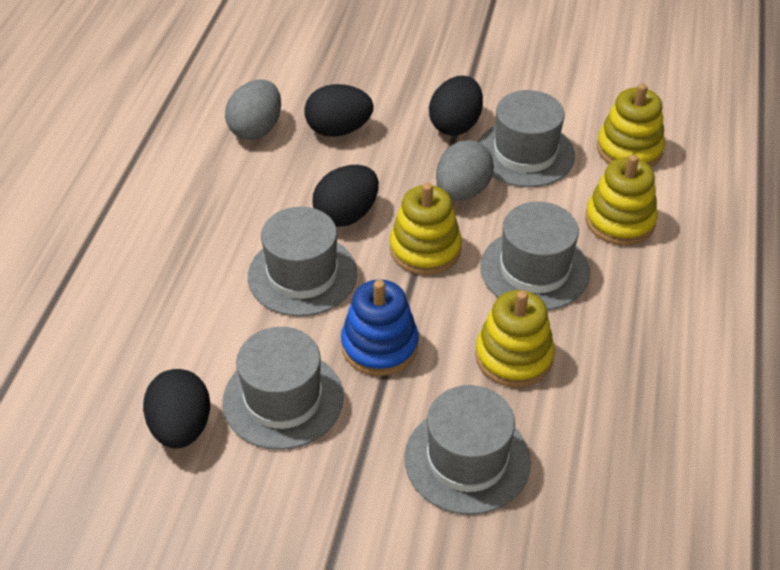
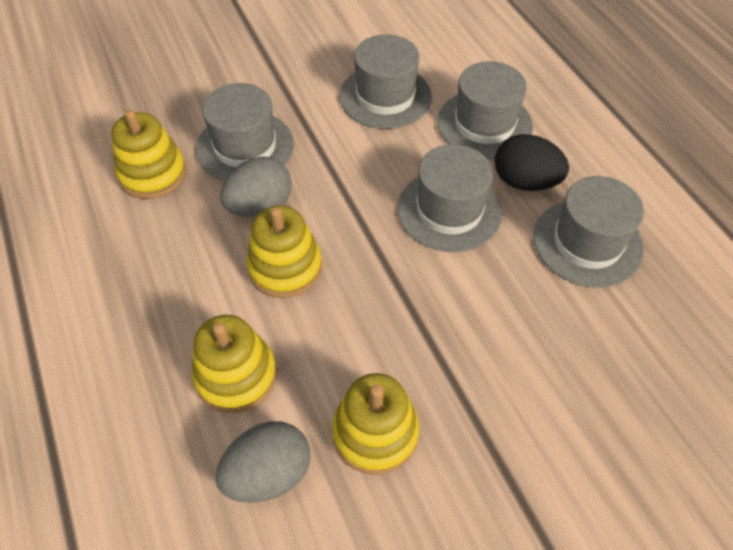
black egg: 4 -> 1
blue stacking toy: 1 -> 0

